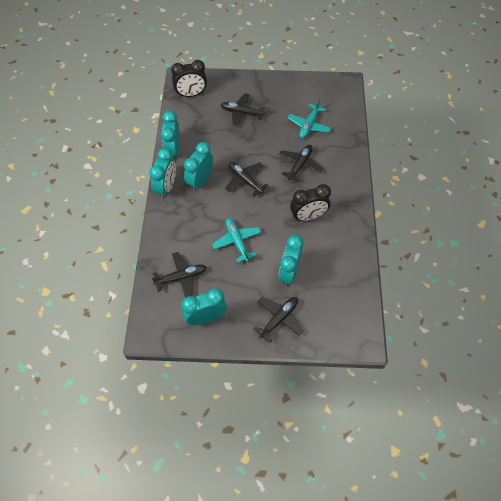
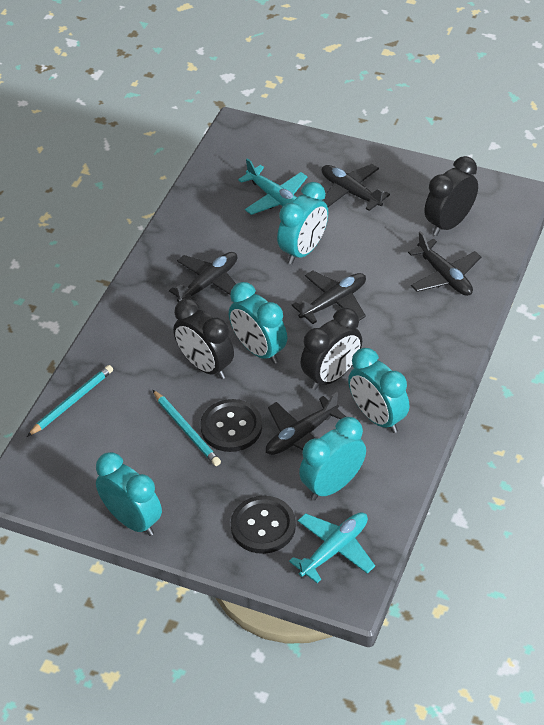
black button: 0 -> 2
black clock: 2 -> 3
turquoise pencil: 0 -> 2

